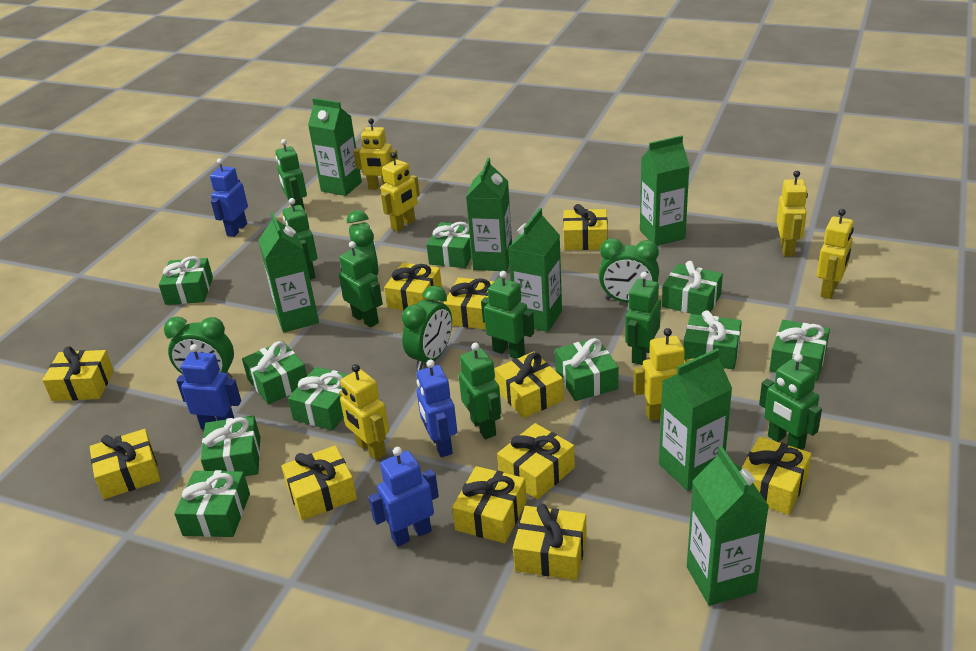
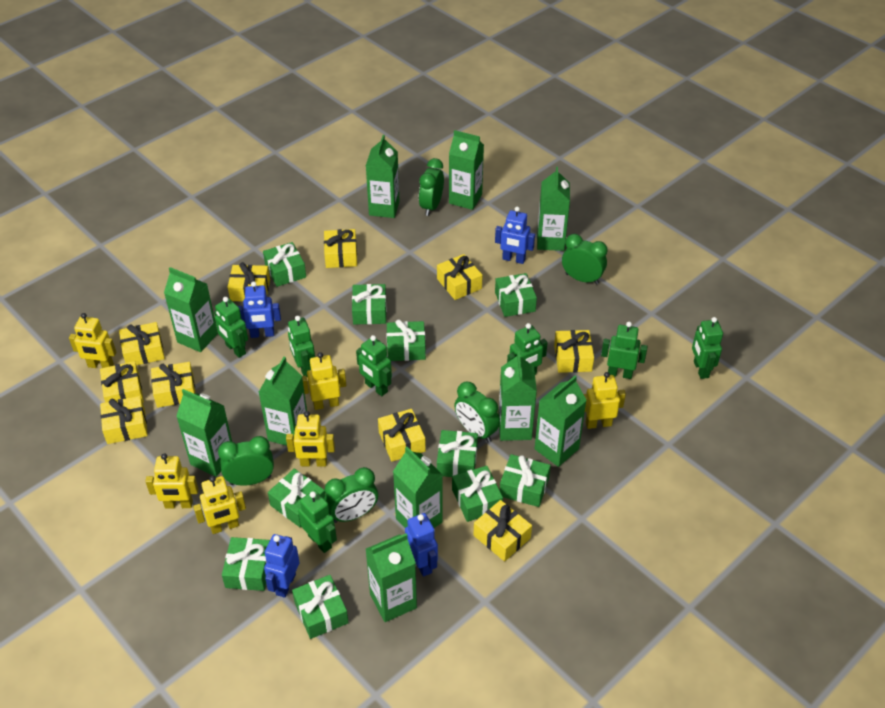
green carton: 7 -> 10
green clock: 4 -> 5
yellow gift: 11 -> 10

